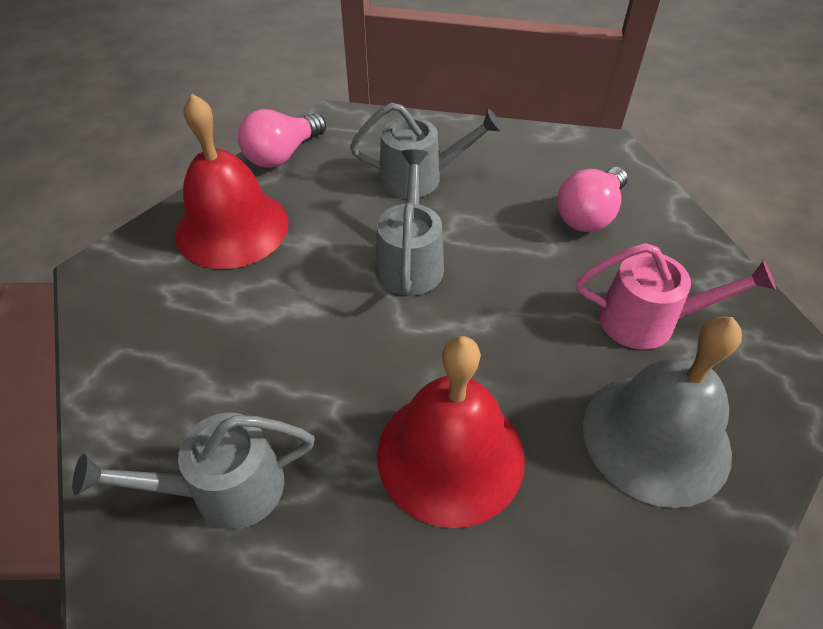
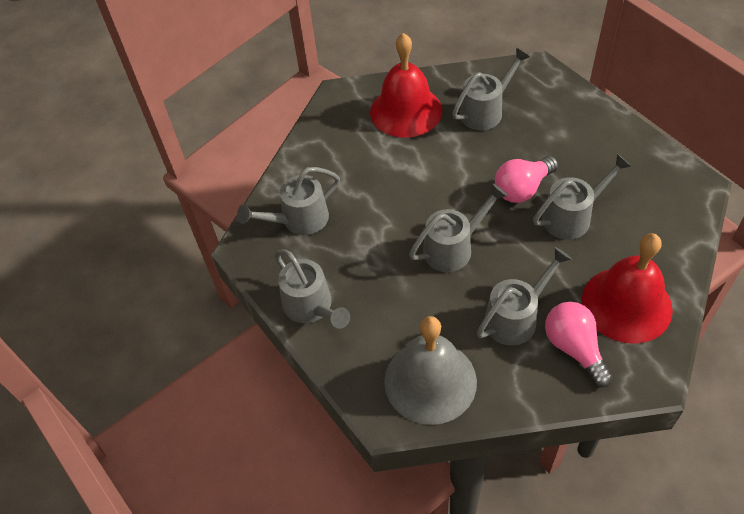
grey watering can: 3 -> 6
pink watering can: 1 -> 0

